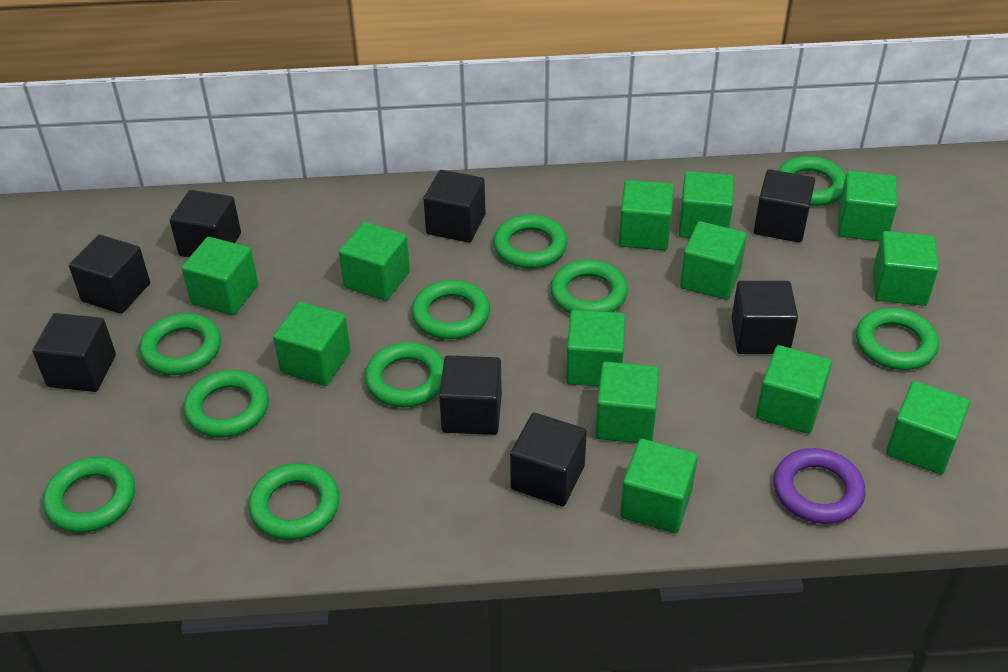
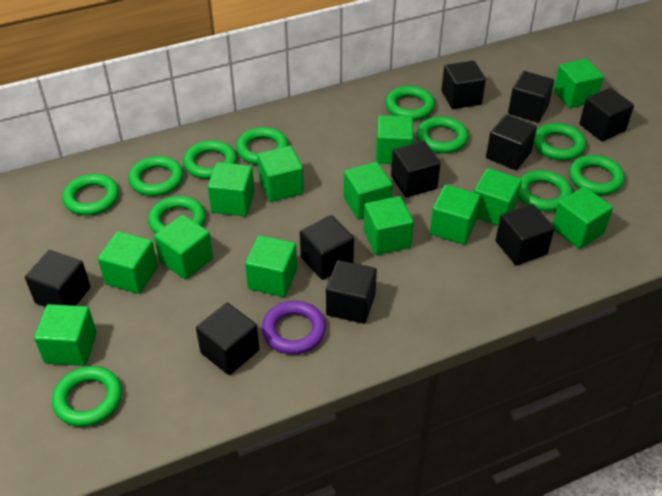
black cube: 8 -> 10
green ring: 10 -> 11

